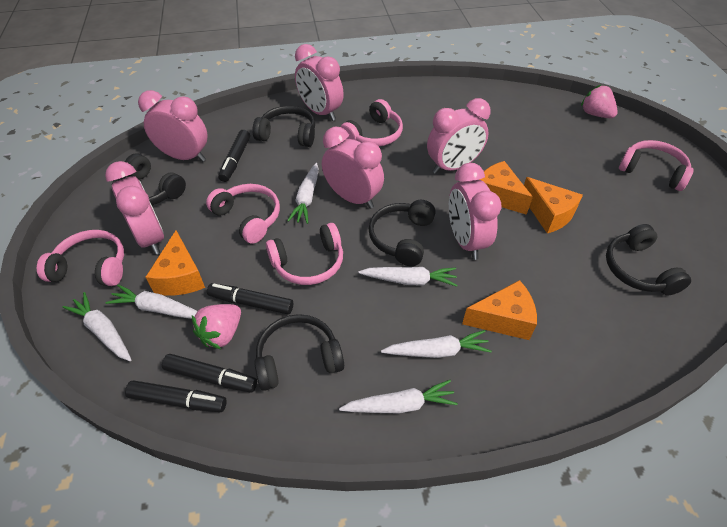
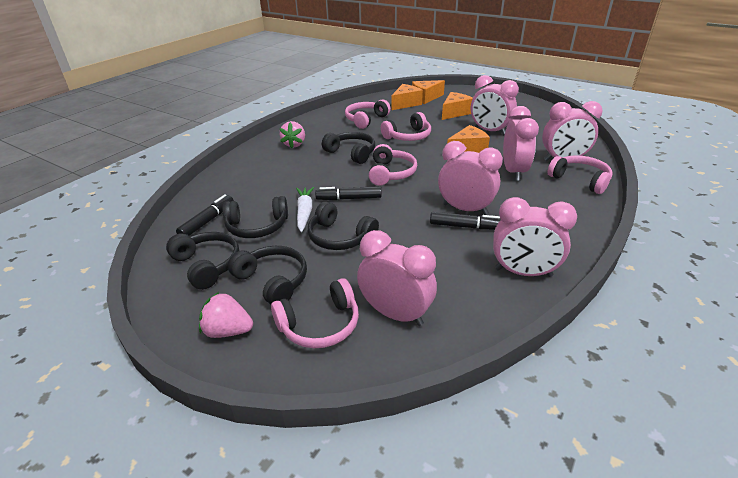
black marker: 4 -> 3
white carrot: 6 -> 1

